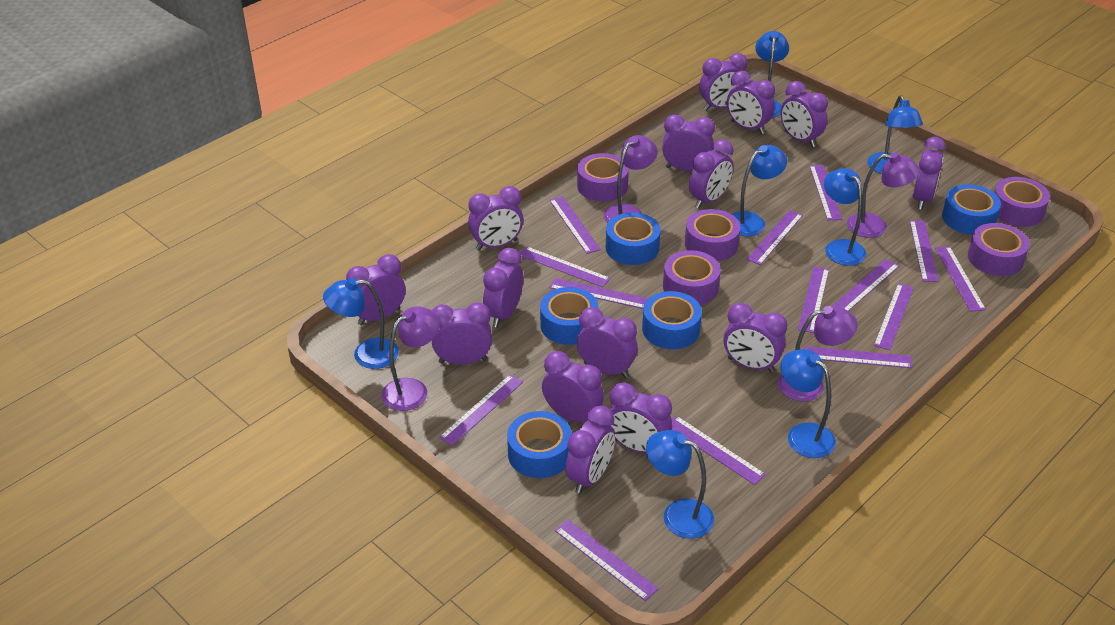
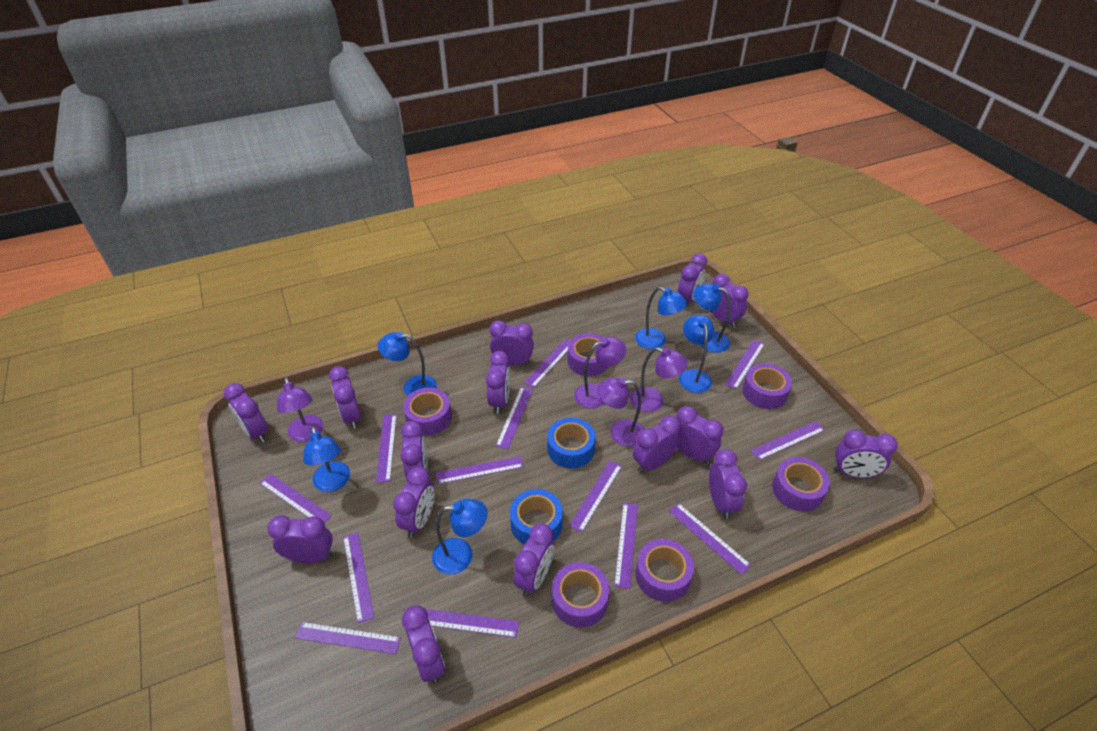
blue lamp: 7 -> 6
blue tape: 5 -> 2
purple ruler: 14 -> 13
purple tape: 5 -> 6

